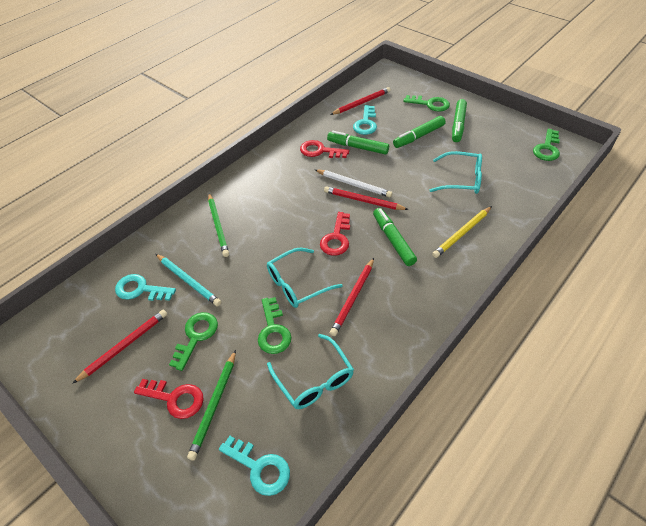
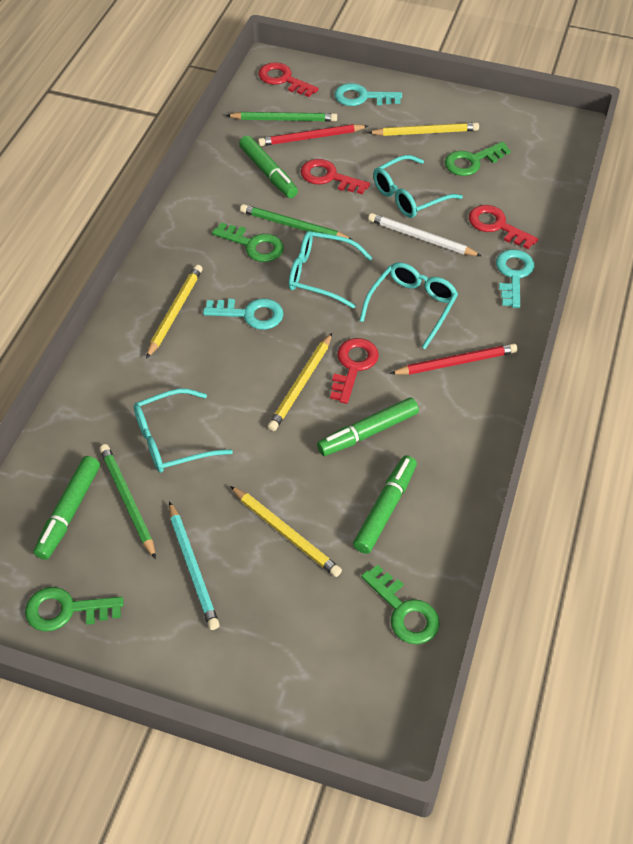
green pencil: 2 -> 3
red key: 3 -> 4
red pencil: 4 -> 2
turquoise glasses: 3 -> 4
yellow pencil: 1 -> 4

